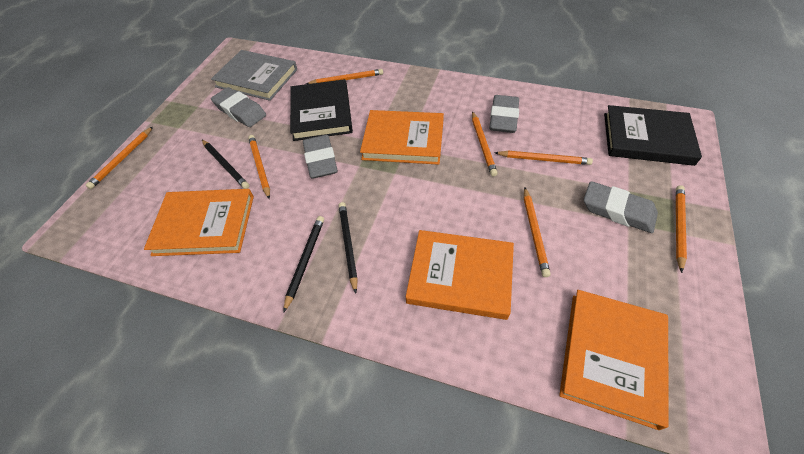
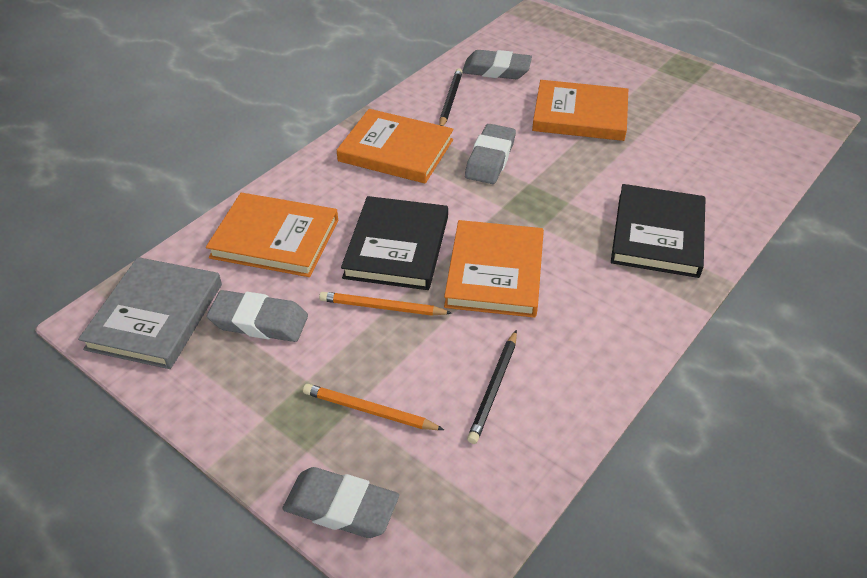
black pencil: 3 -> 2
orange pencil: 7 -> 2

